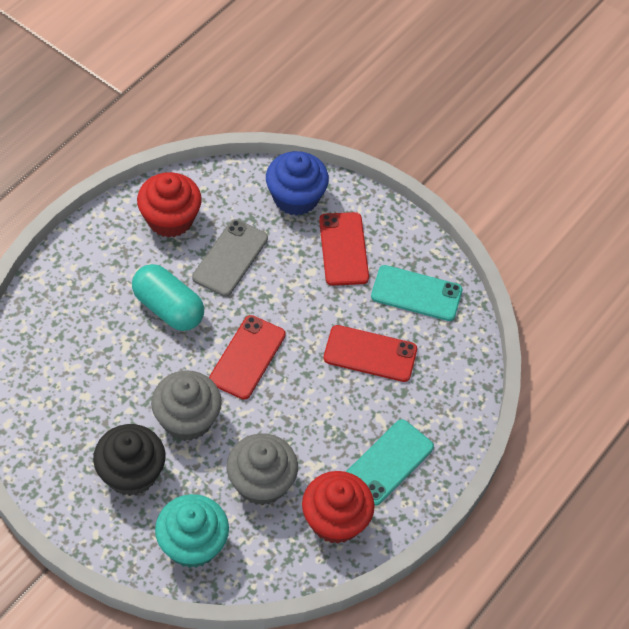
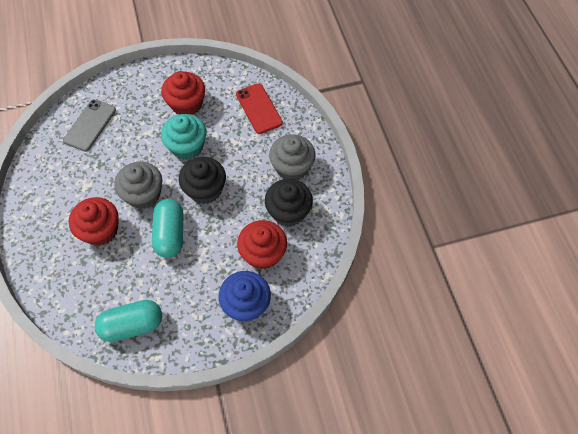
black cupcake: 1 -> 2
red cupcake: 2 -> 3
red phone: 3 -> 1
turquoise capsule: 1 -> 2
turquoise phone: 2 -> 0

